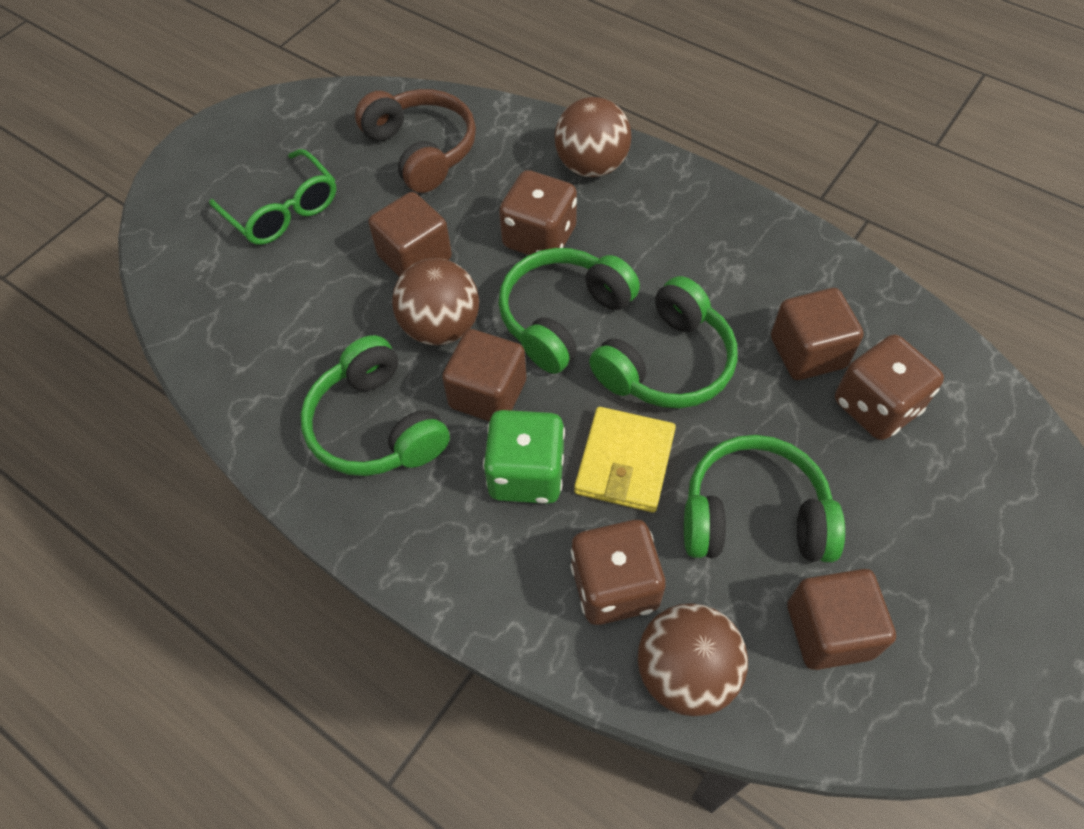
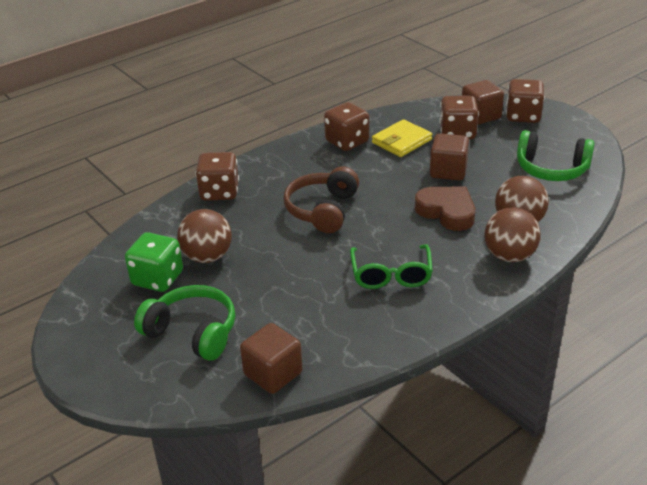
brown cube: 4 -> 3
brown dice: 3 -> 4
brown heart: 0 -> 1
green headphones: 4 -> 2

